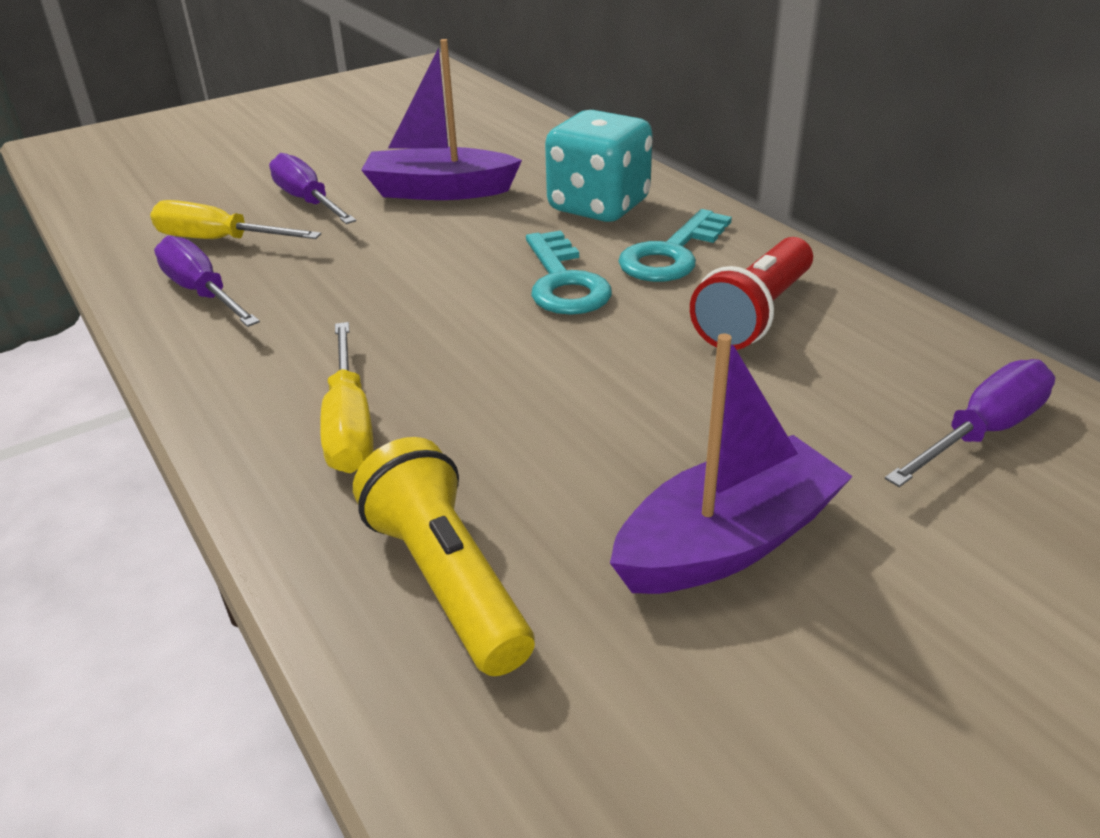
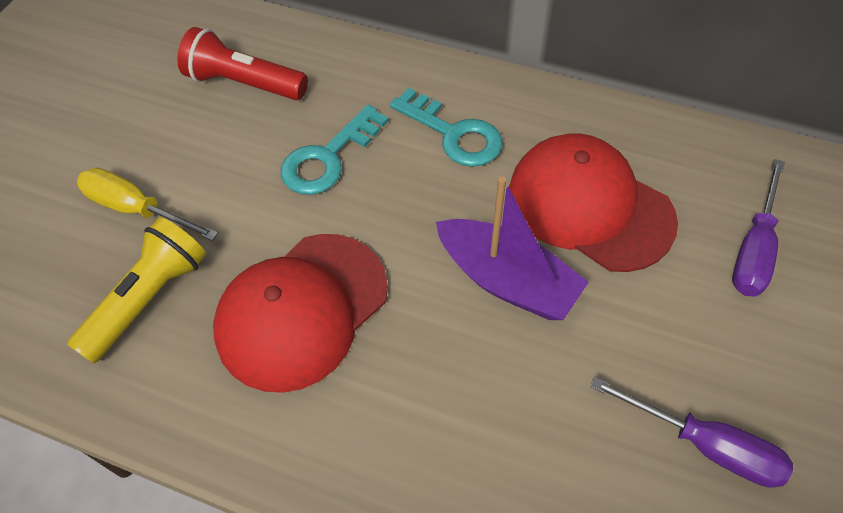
purple boat: 2 -> 1
purple screwdriver: 3 -> 2
red cap: 0 -> 2
turquoise dice: 1 -> 0
yellow screwdriver: 2 -> 1

